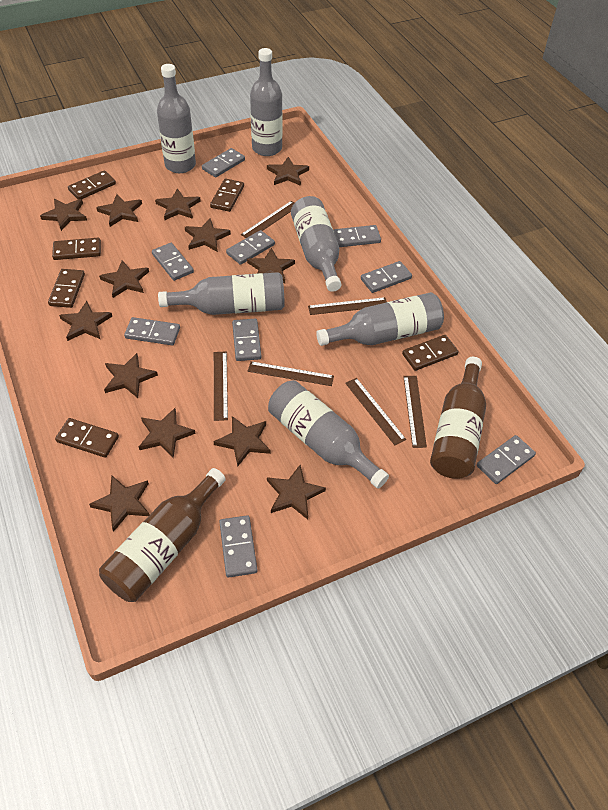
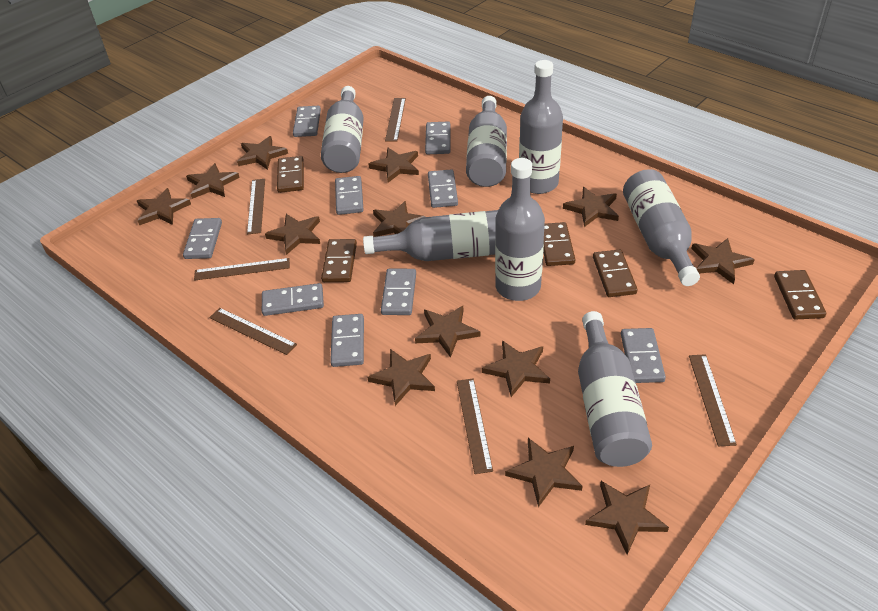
brown bottle: 2 -> 0
brown domino: 6 -> 5
grey bottle: 6 -> 7

